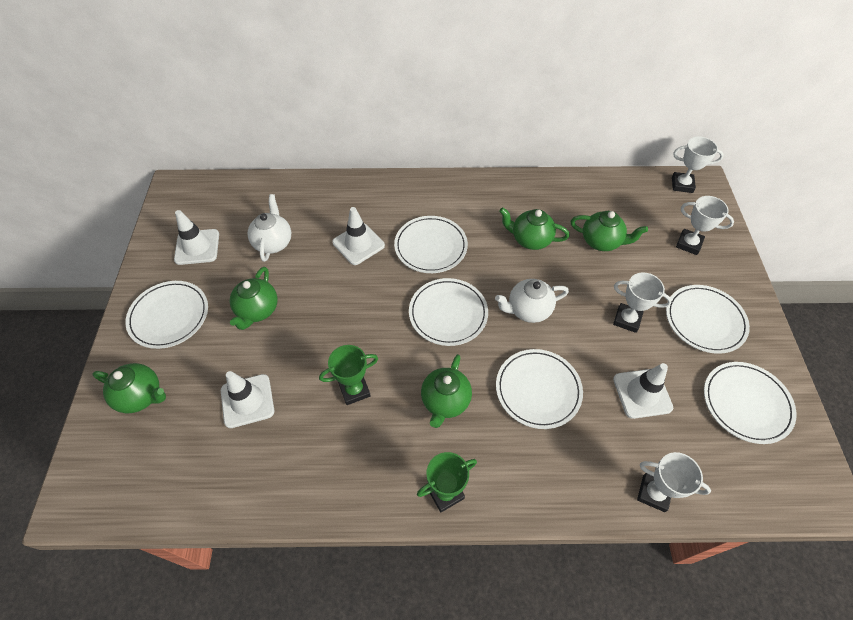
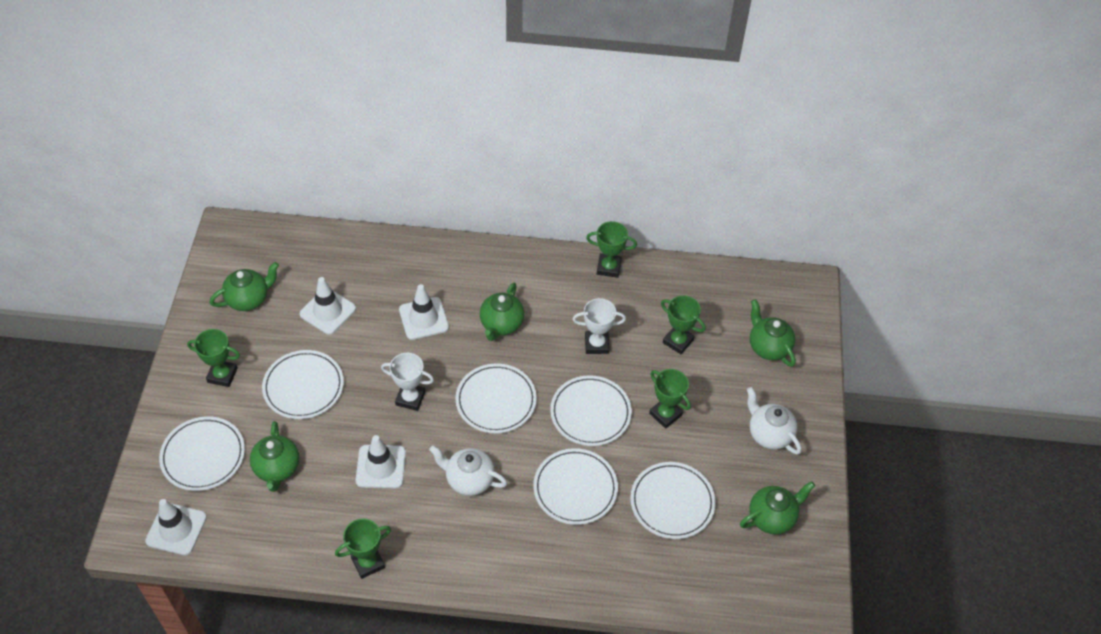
green trophy: 2 -> 5
white trophy: 4 -> 2

